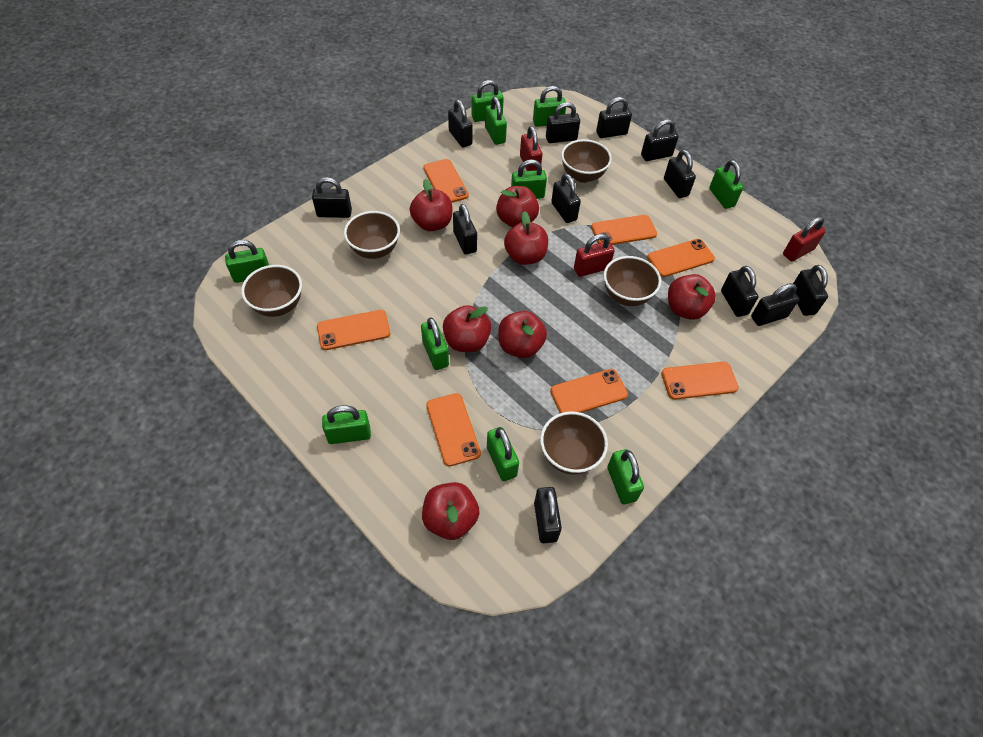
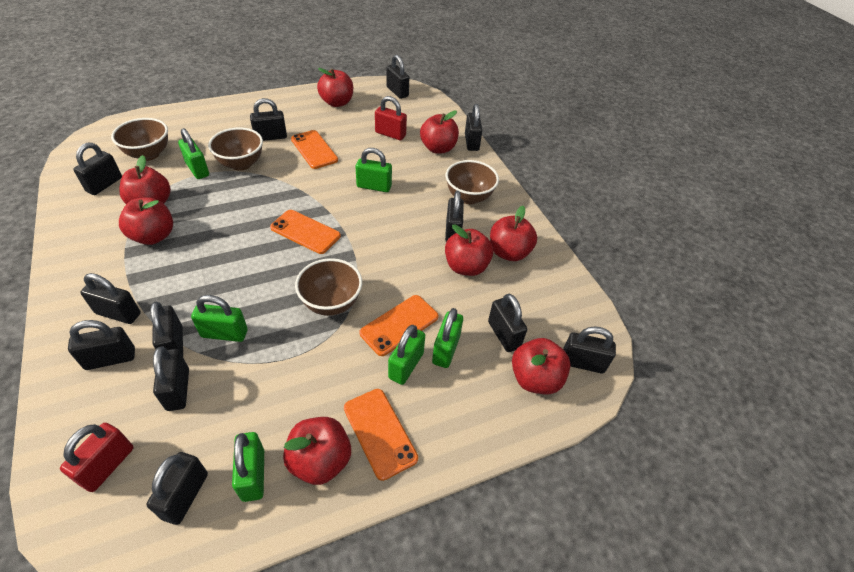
brown bowl: 5 -> 4
green padlock: 10 -> 6
orange phone: 7 -> 4
red apple: 7 -> 8
red padlock: 3 -> 2

